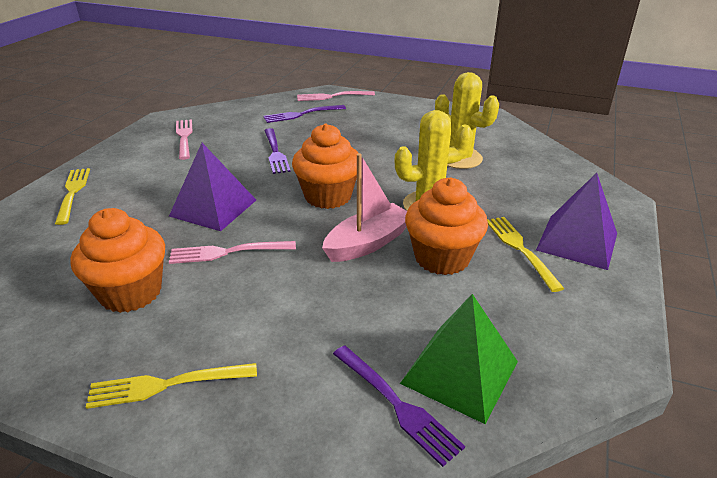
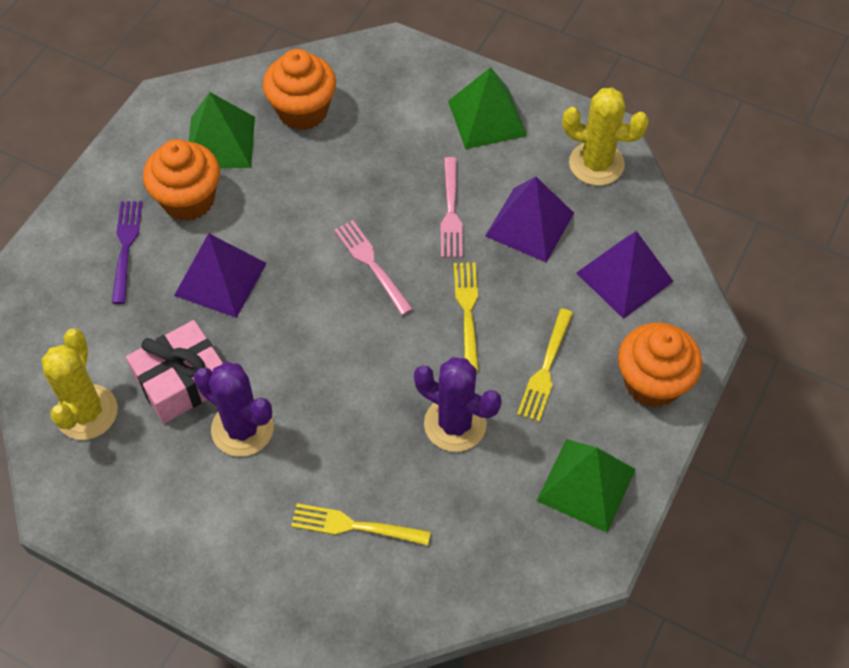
green pyramid: 1 -> 3
pink boat: 1 -> 0
pink fork: 3 -> 2
pink gift: 0 -> 1
purple cactus: 0 -> 2
purple fork: 3 -> 1
purple pyramid: 2 -> 3

